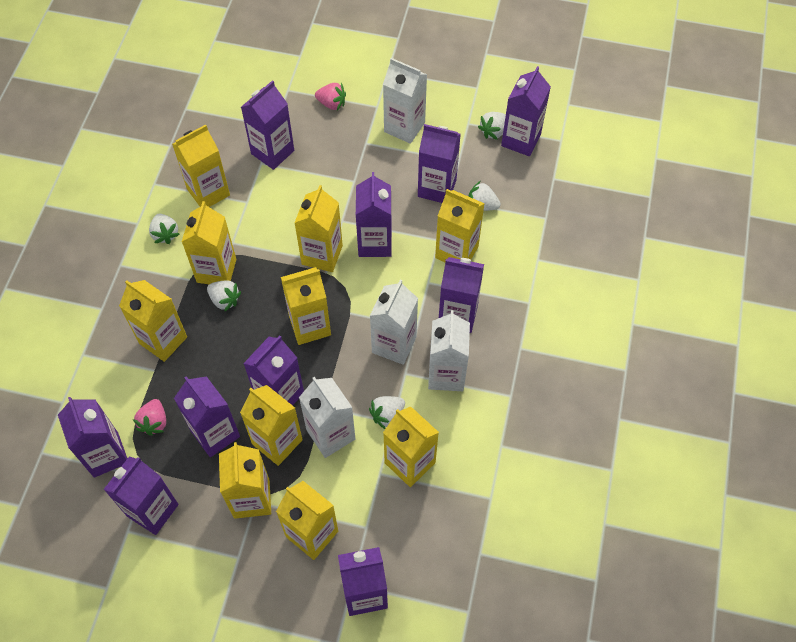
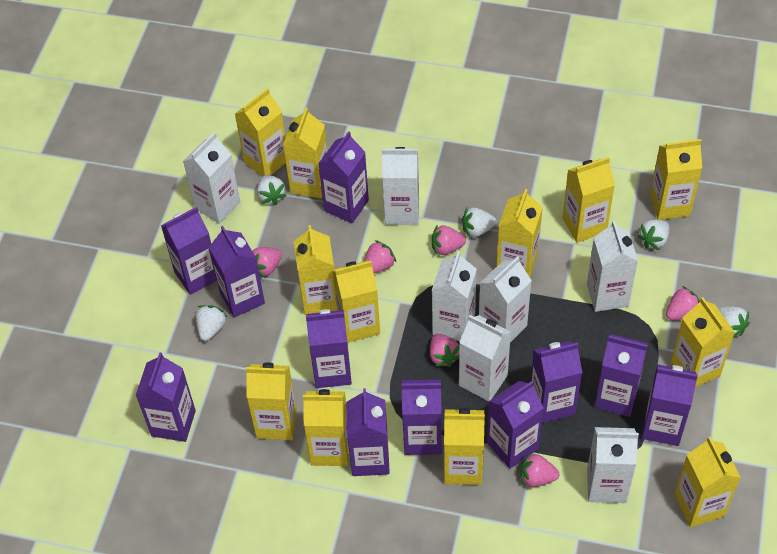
pink strawberry: 2 -> 6
purple carton: 10 -> 11
white carton: 4 -> 7
yellow carton: 10 -> 12

